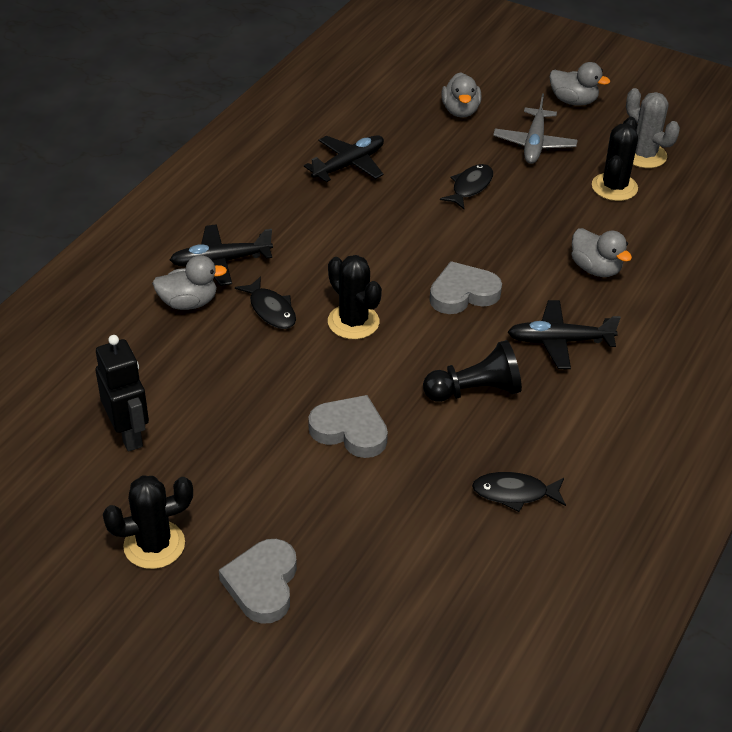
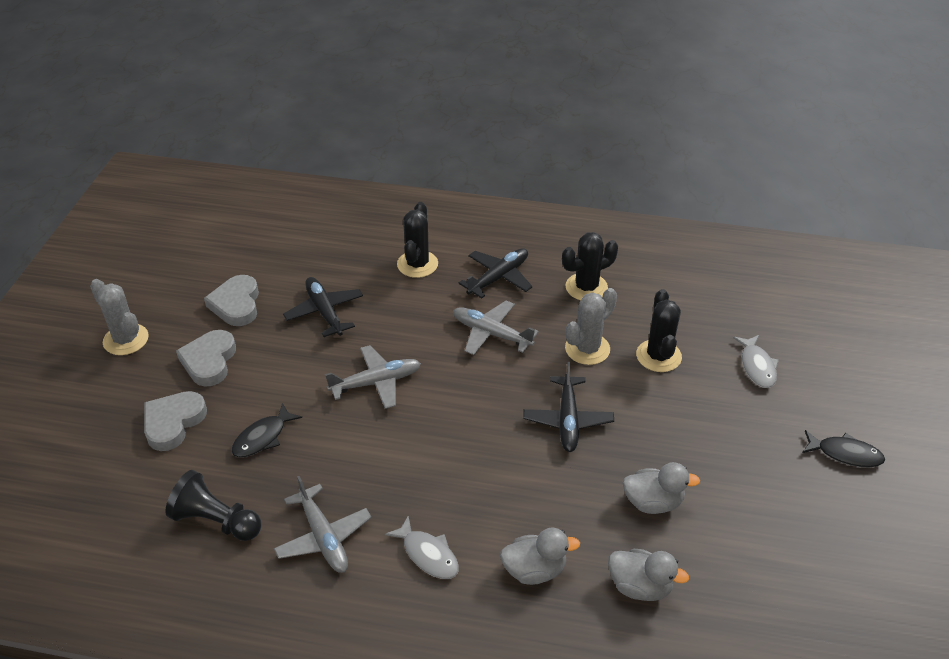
black fish: 3 -> 2
black robot: 1 -> 0
grey cactus: 1 -> 2
grey duck: 4 -> 3
grey fish: 0 -> 2
grey plane: 1 -> 3

